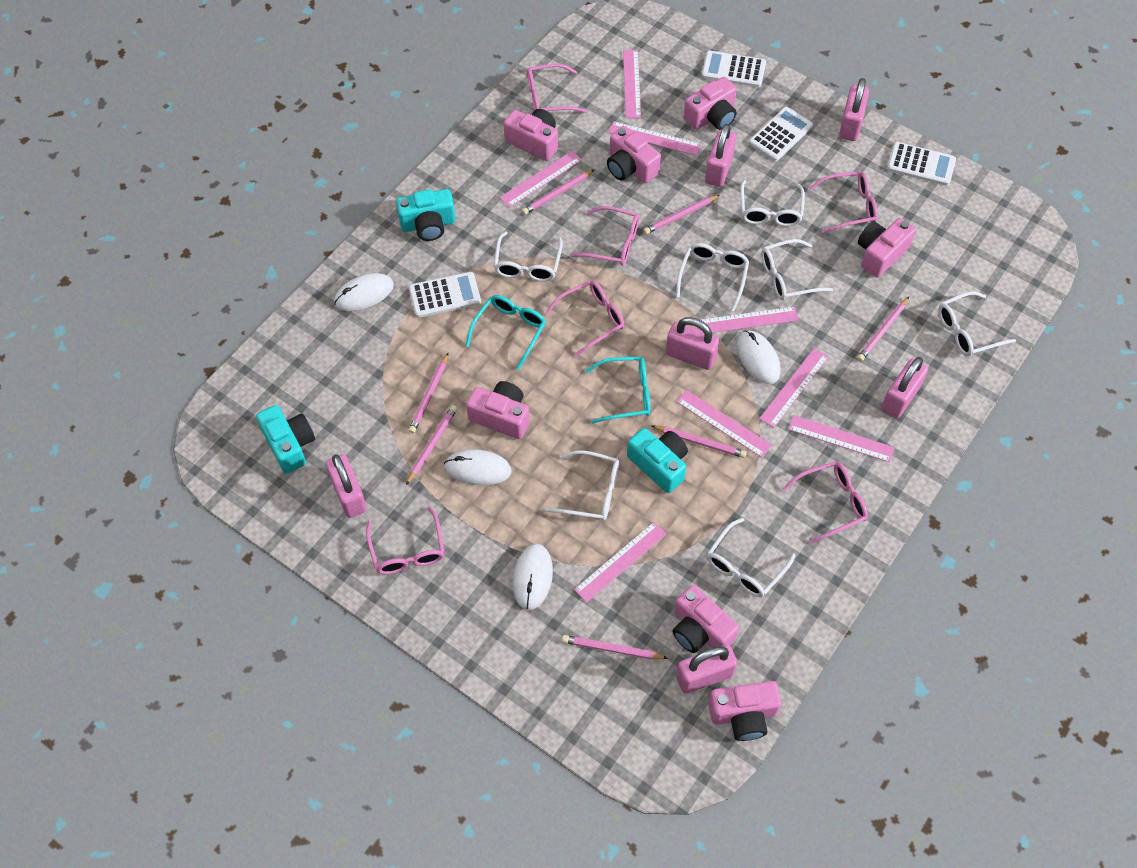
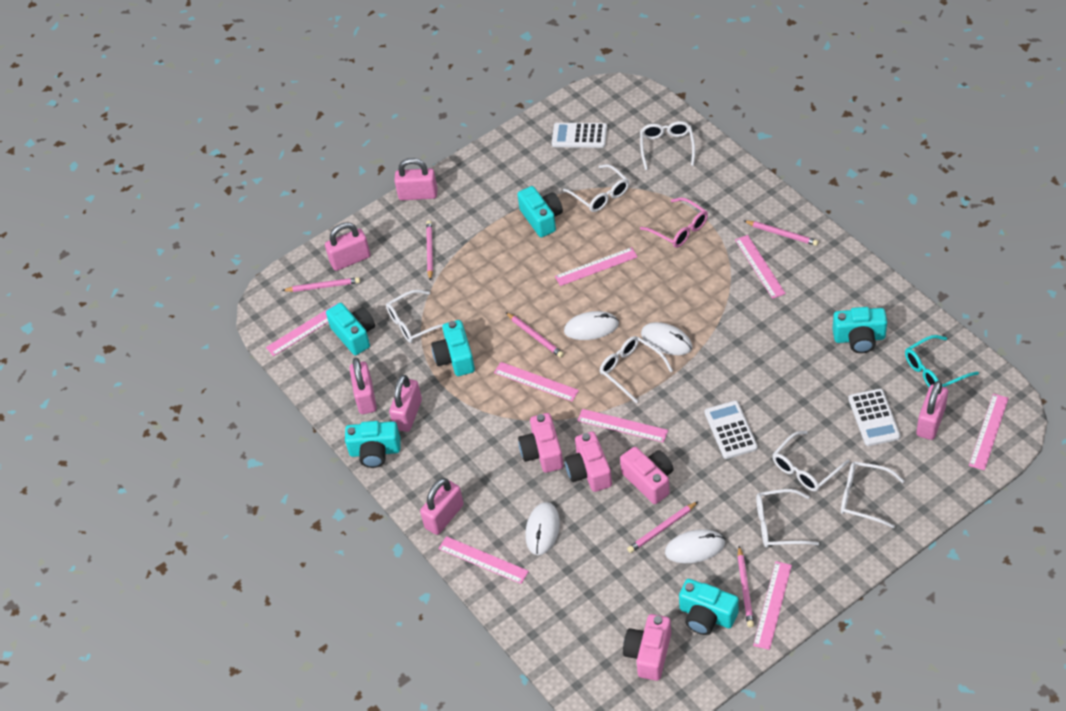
pink camera: 7 -> 4
pink glasses: 6 -> 1
pink pencil: 7 -> 6
turquoise camera: 3 -> 6
turquoise glasses: 2 -> 1
white calculator: 4 -> 3

